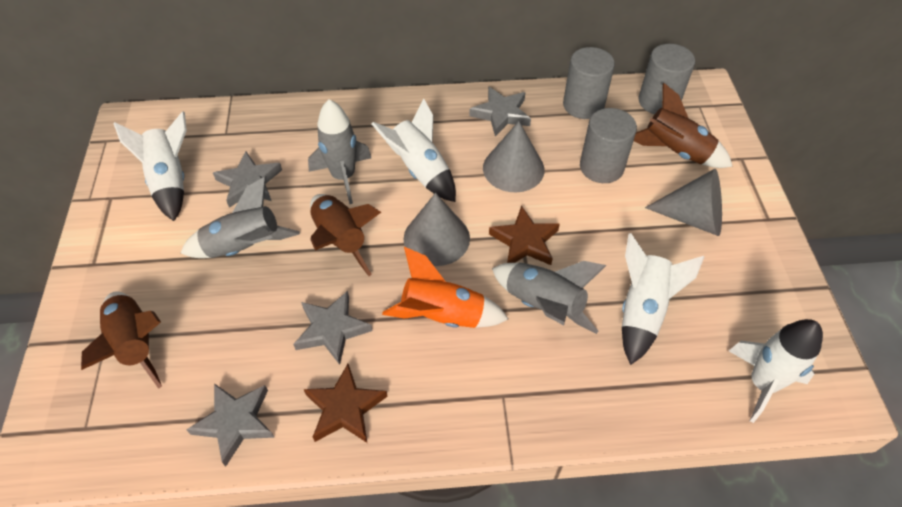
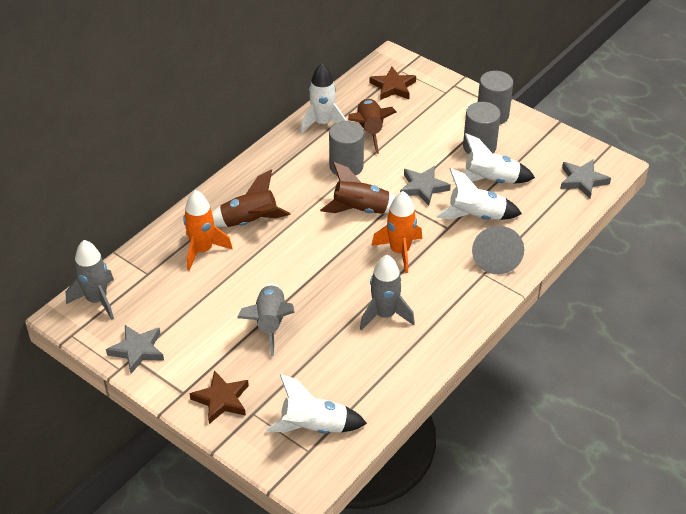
grey cone: 3 -> 1
grey star: 4 -> 3
orange rocket: 1 -> 2

